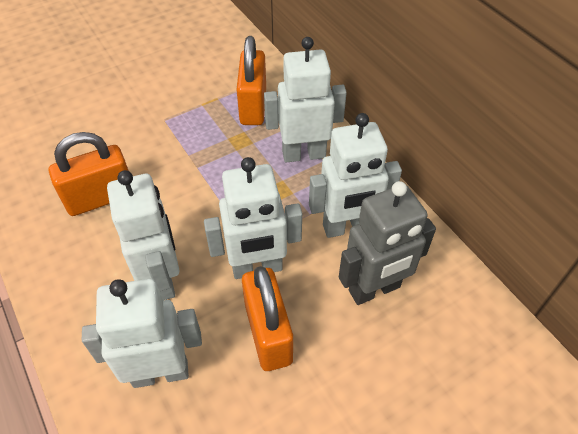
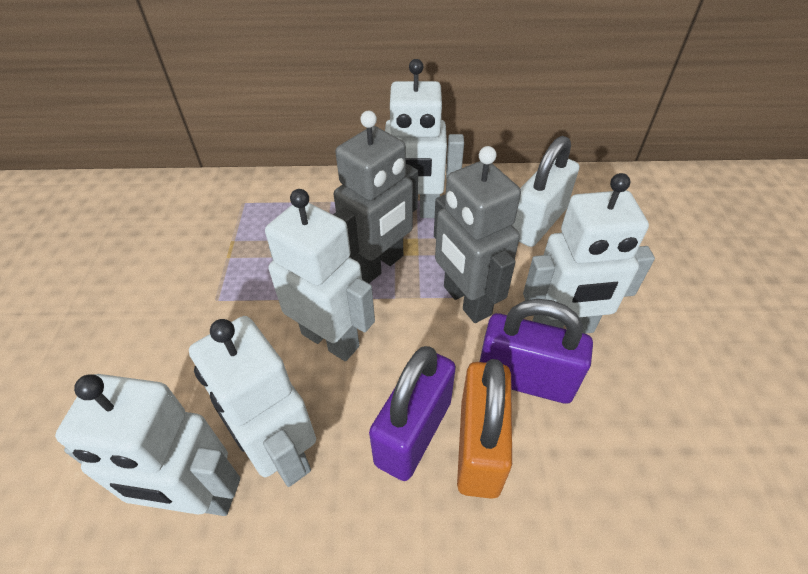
grey robot: 1 -> 2
orange padlock: 3 -> 1
purple padlock: 0 -> 2
white padlock: 0 -> 1

